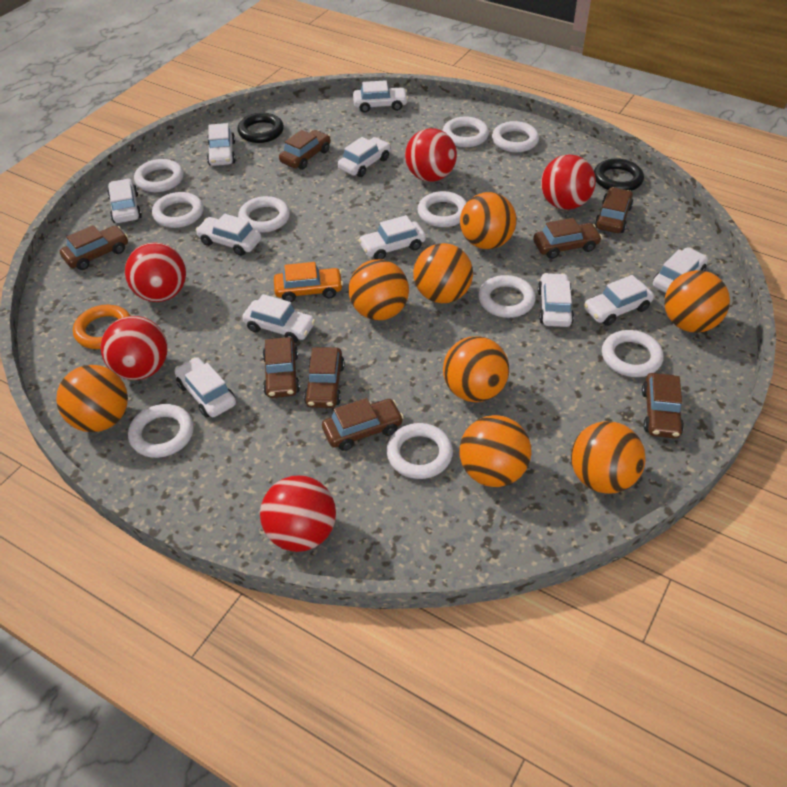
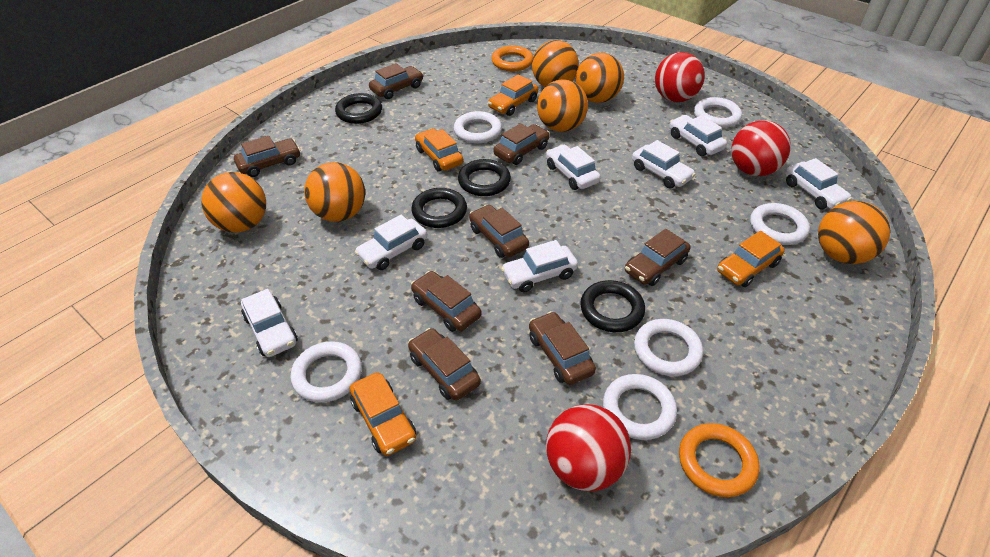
black ring: 2 -> 4
orange ball: 8 -> 6
orange car: 1 -> 4
orange ring: 1 -> 2
red ball: 5 -> 3
white car: 11 -> 7
white ring: 10 -> 6

